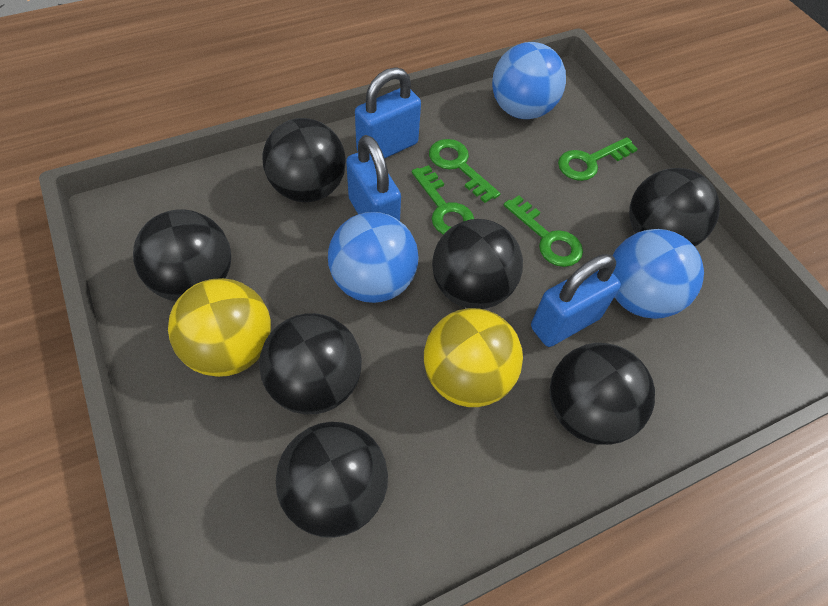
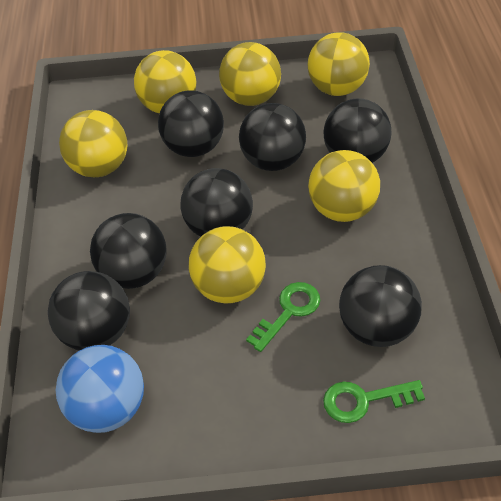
blue ball: 3 -> 1
blue padlock: 3 -> 0
green key: 4 -> 2
yellow ball: 2 -> 6

